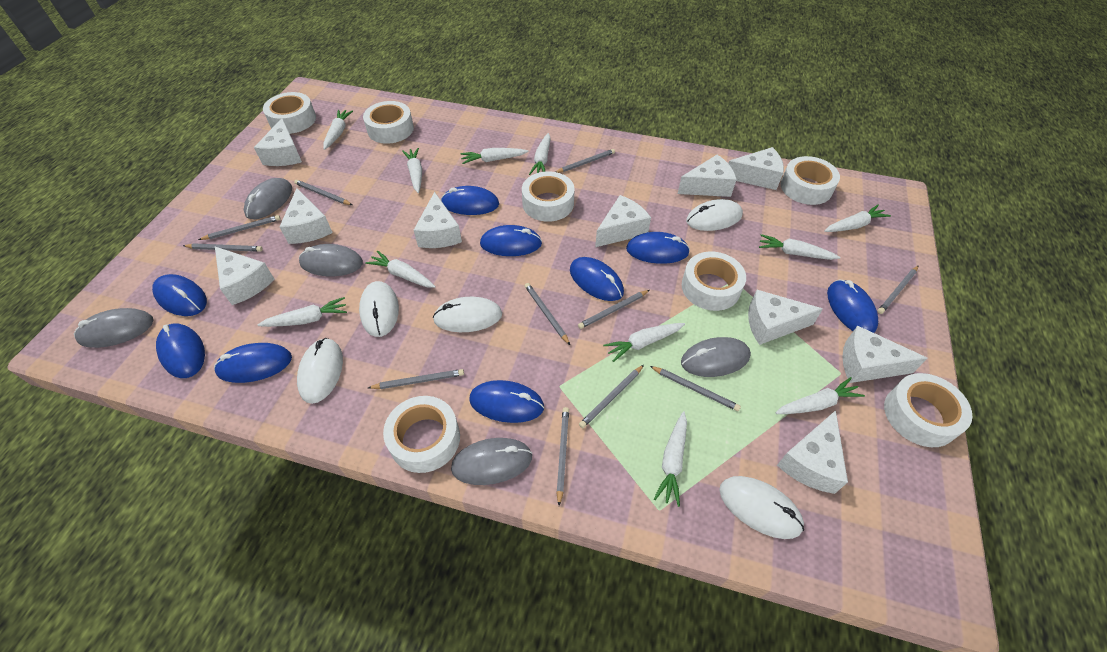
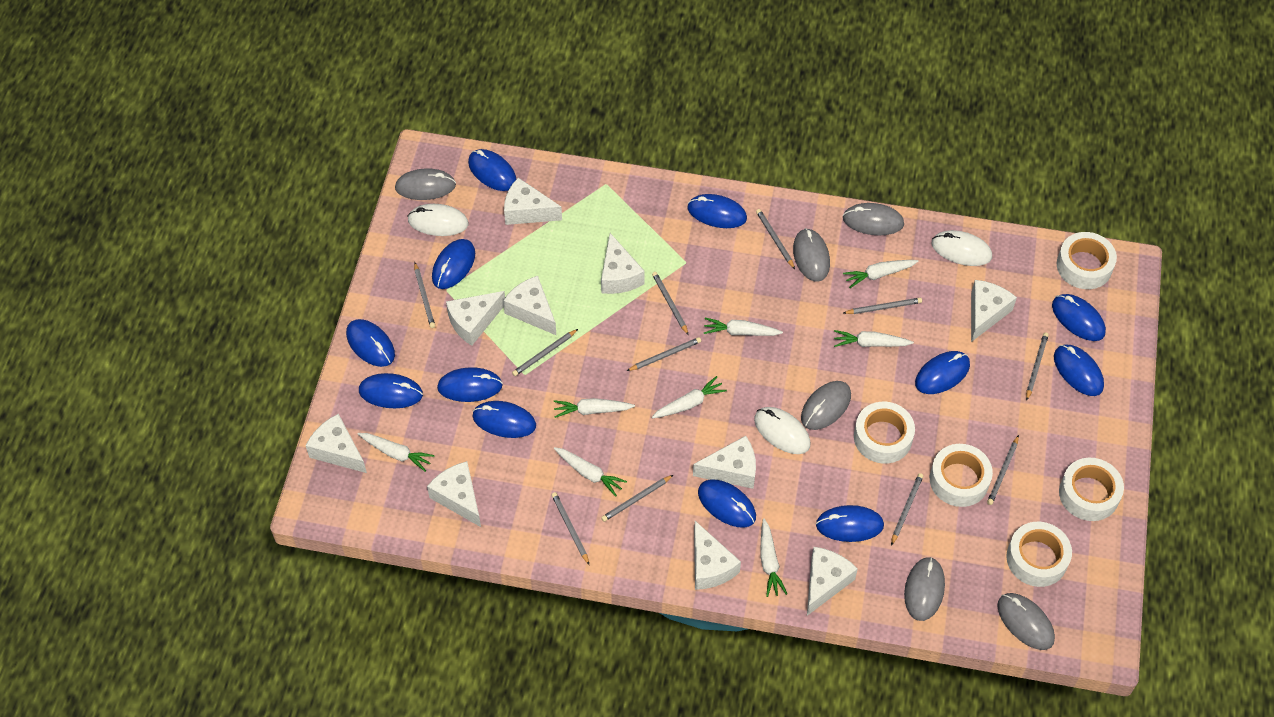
blue mouse: 9 -> 12
grey mouse: 5 -> 6
white carrot: 11 -> 8
white mouse: 5 -> 3
white tape: 7 -> 5

